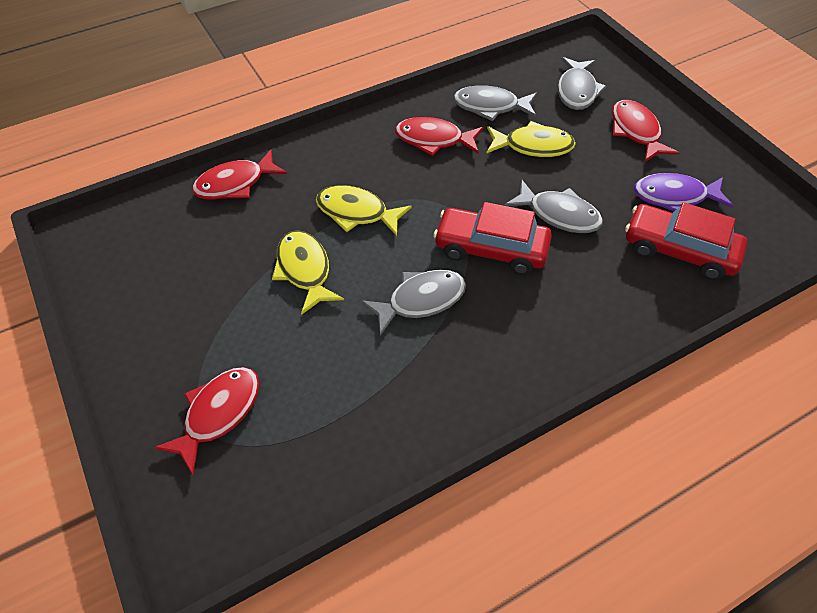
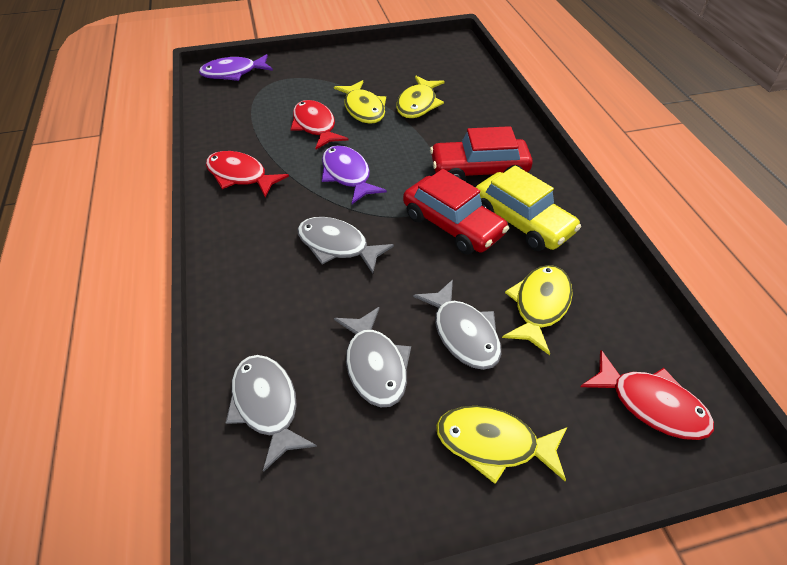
purple fish: 1 -> 2
red fish: 4 -> 3
yellow car: 0 -> 1
yellow fish: 3 -> 4

